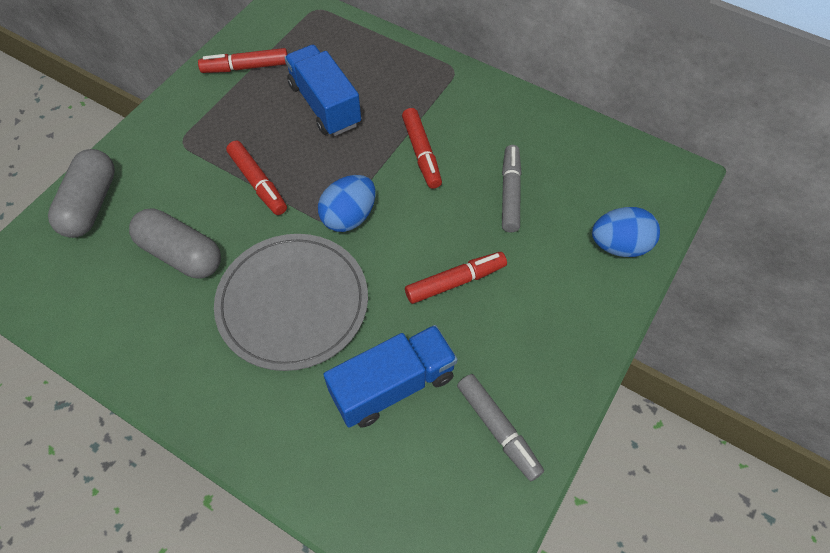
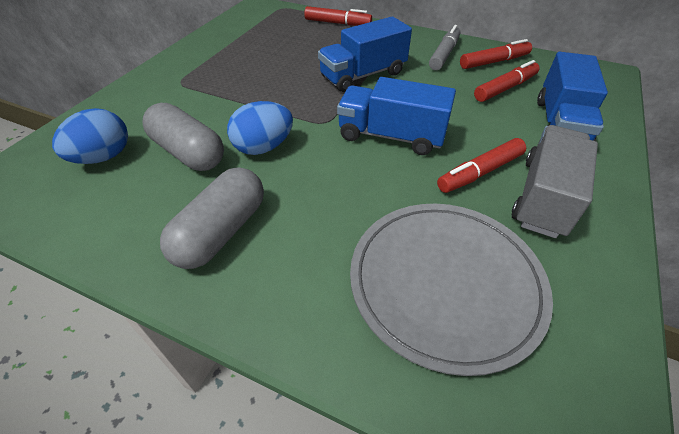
blue truck: 2 -> 3
grey marker: 2 -> 1
grey truck: 0 -> 1

